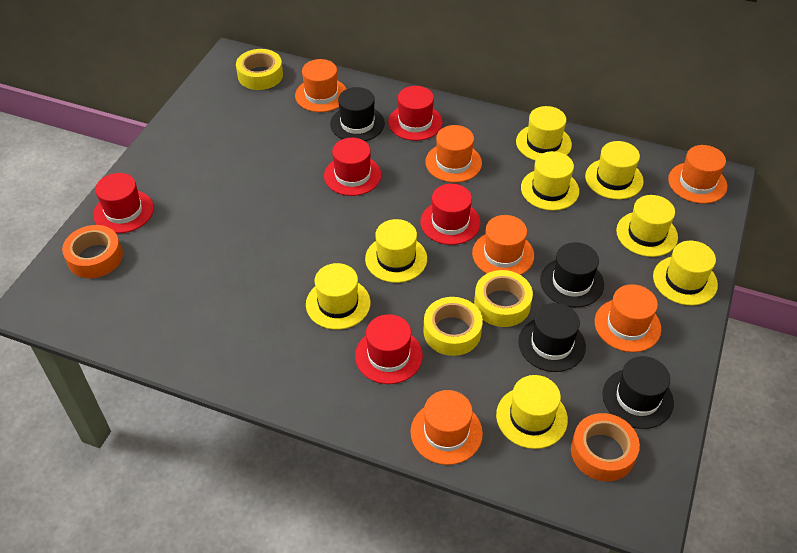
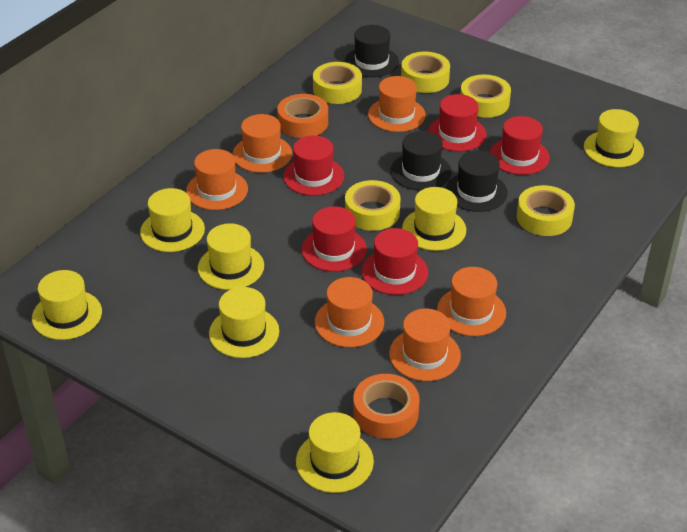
black hat: 4 -> 3
yellow hat: 8 -> 7
yellow tape: 3 -> 5

